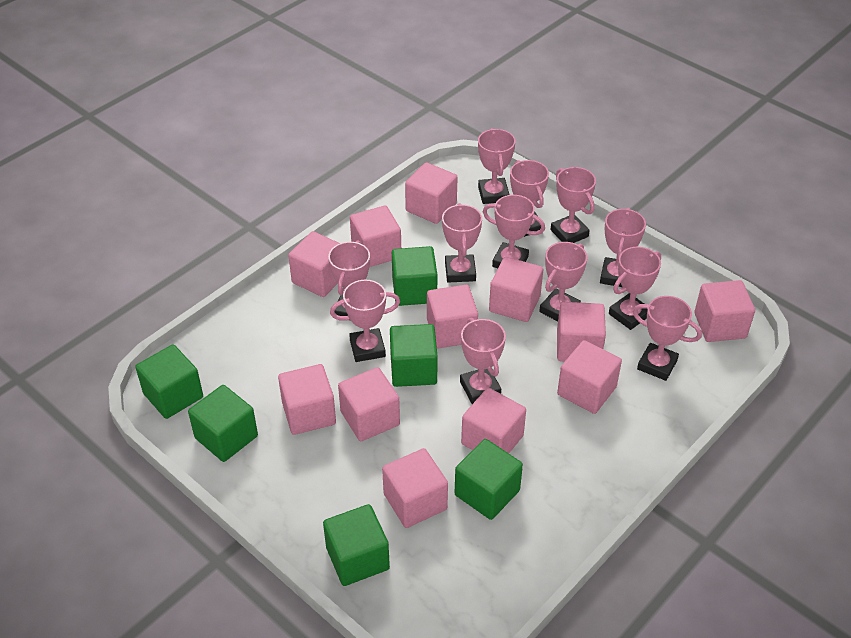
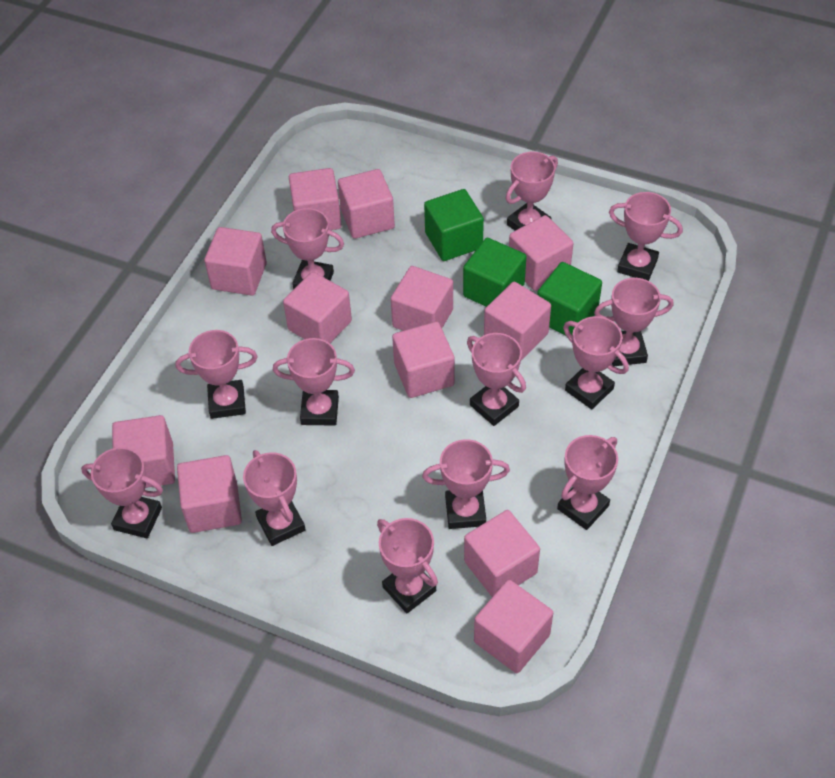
green cube: 6 -> 3
pink trophy: 12 -> 13

